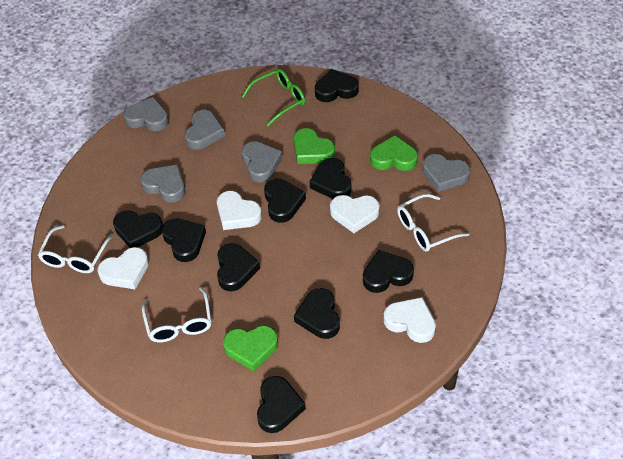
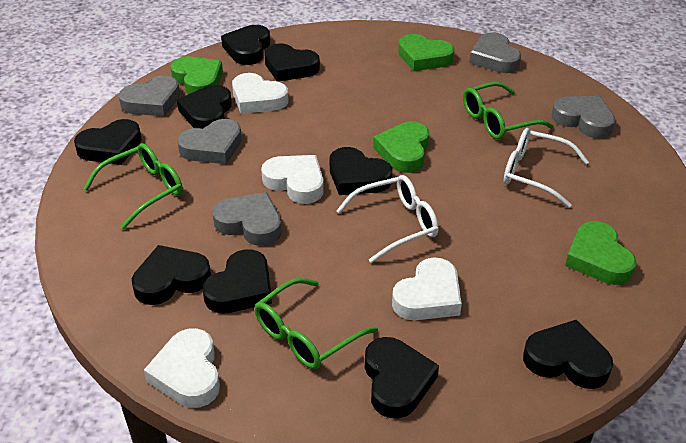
green glasses: 1 -> 3
green heart: 3 -> 4
white glasses: 3 -> 2

